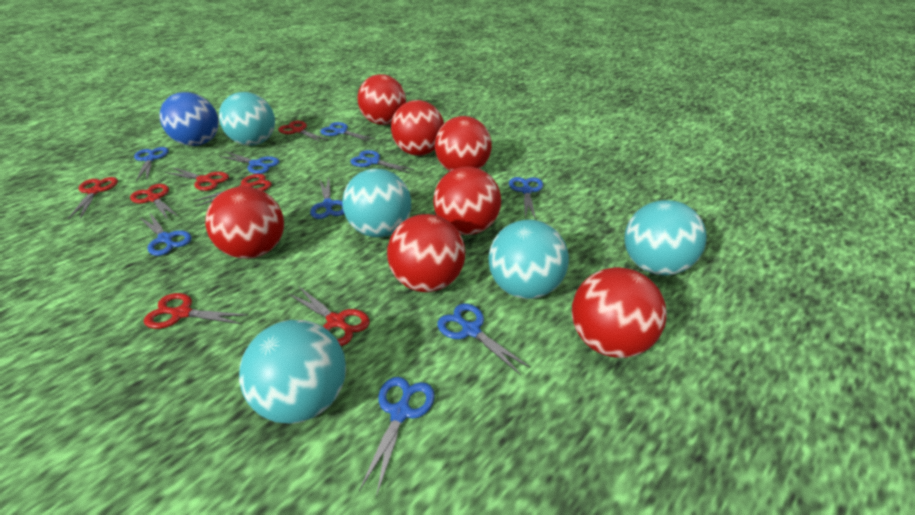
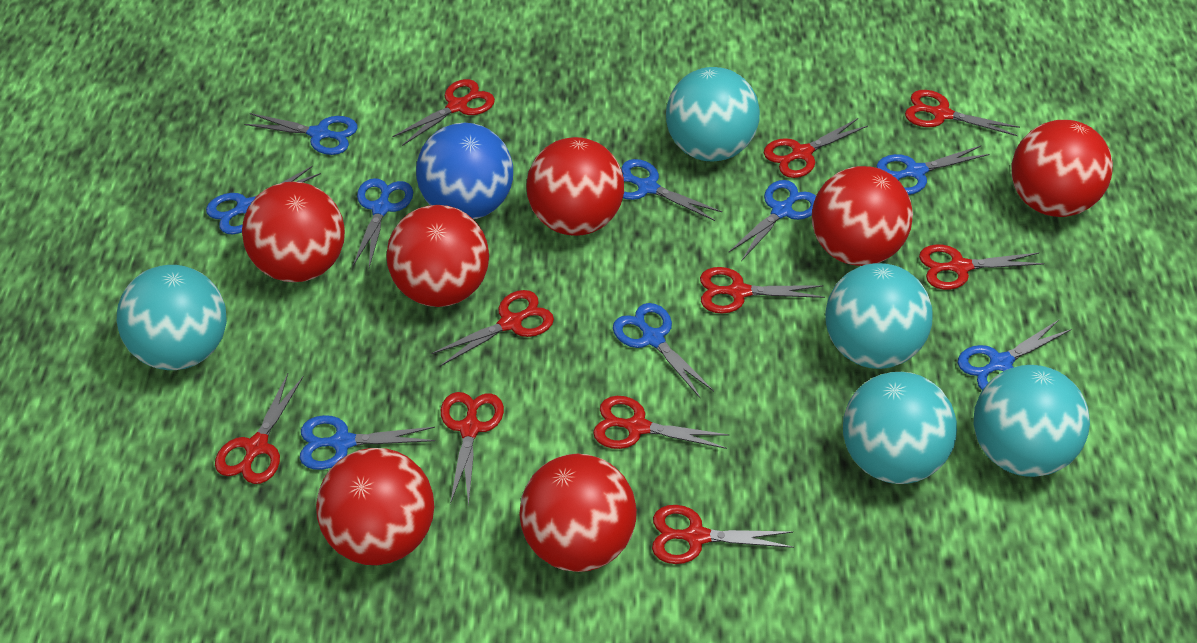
red scissors: 7 -> 10

